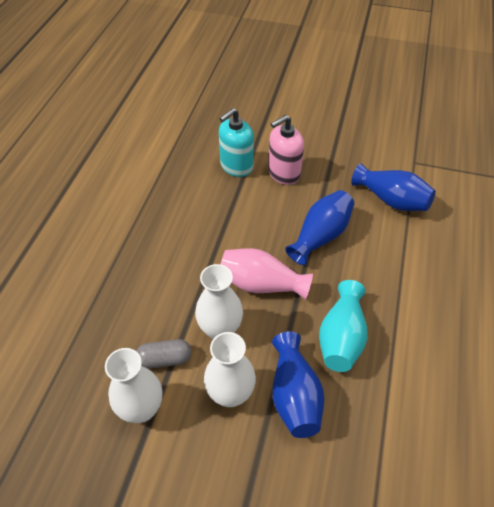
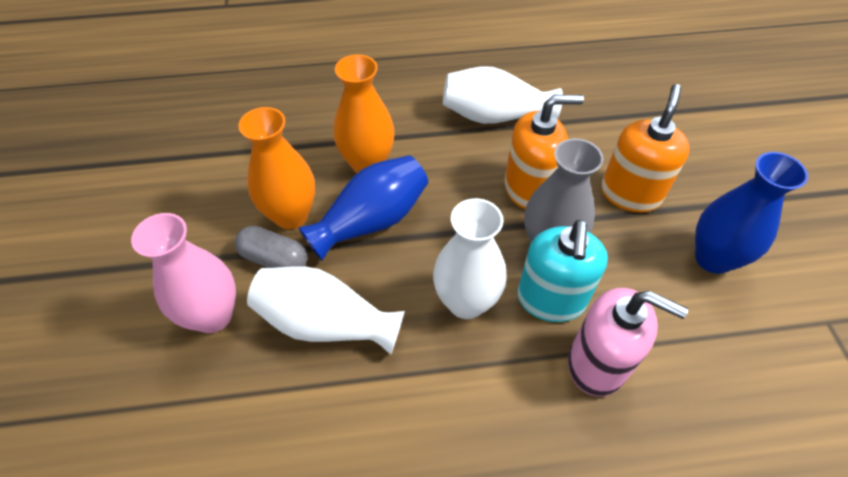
blue vase: 3 -> 2
grey vase: 0 -> 1
orange soap dispenser: 0 -> 2
orange vase: 0 -> 2
turquoise vase: 1 -> 0

